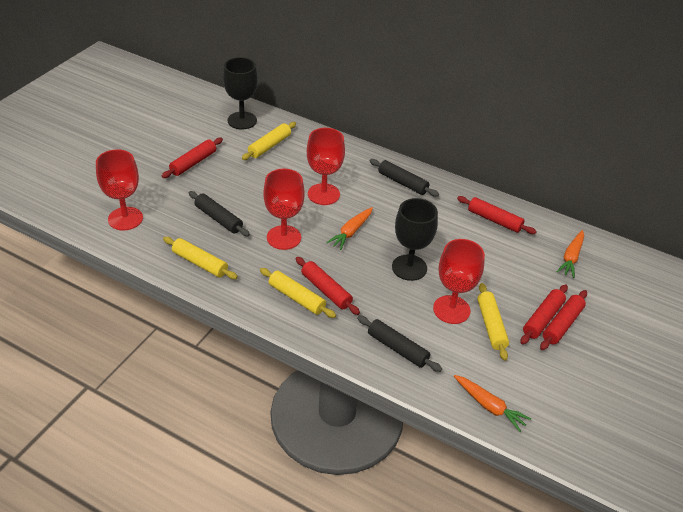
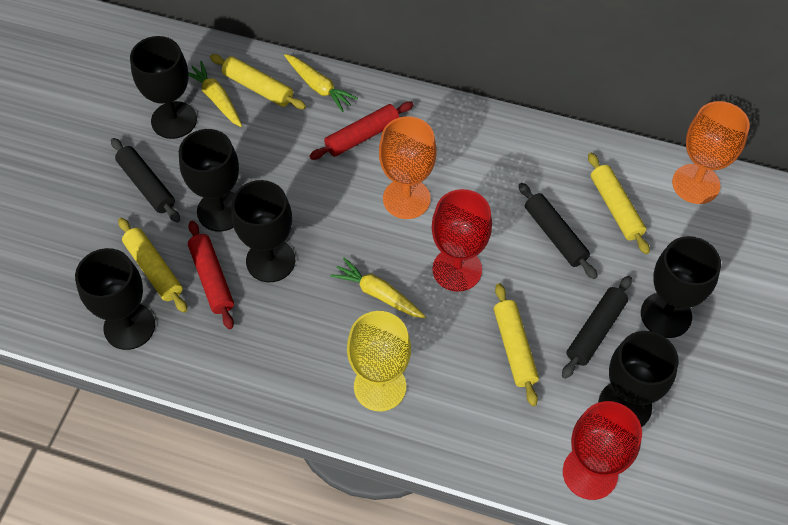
black goblet: 2 -> 6
orange carrot: 3 -> 0
orange goblet: 0 -> 2
red goblet: 4 -> 2
red rolling pin: 5 -> 2
yellow carrot: 0 -> 3
yellow goblet: 0 -> 1

